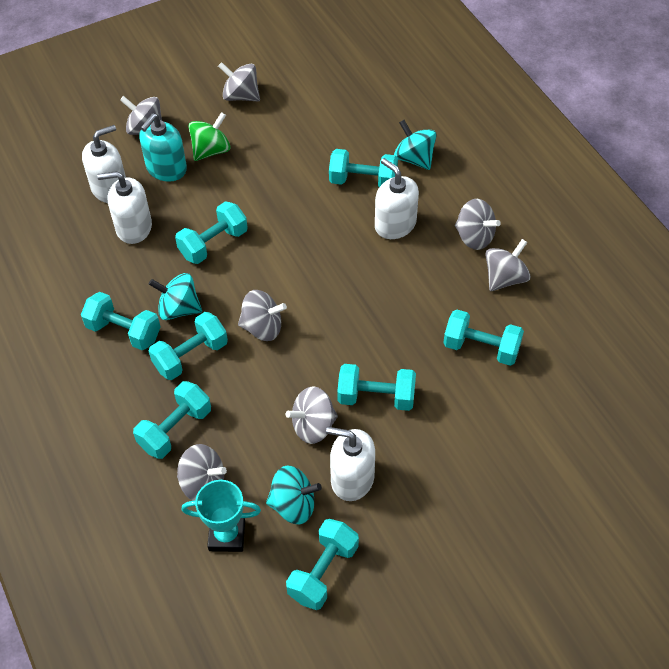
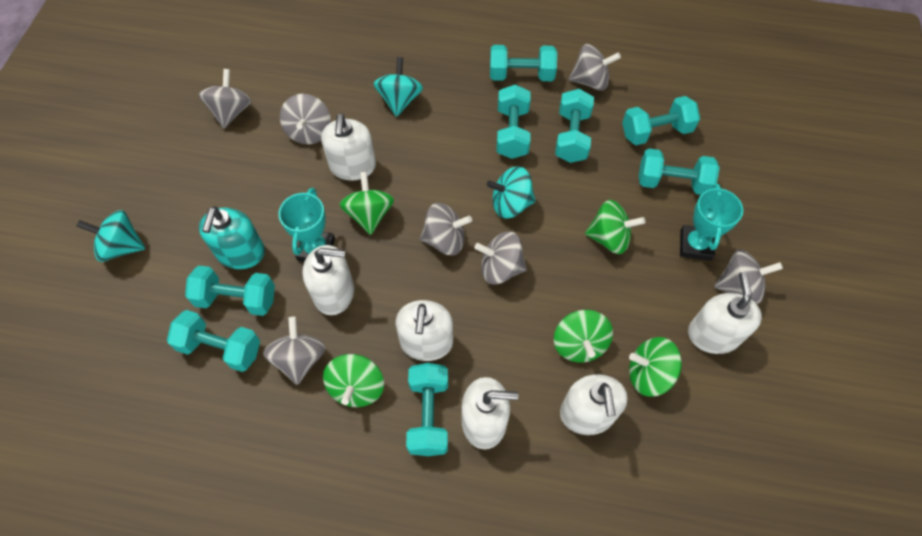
green spinning top: 1 -> 5
turquoise trophy: 1 -> 2
white soap dispenser: 4 -> 6

